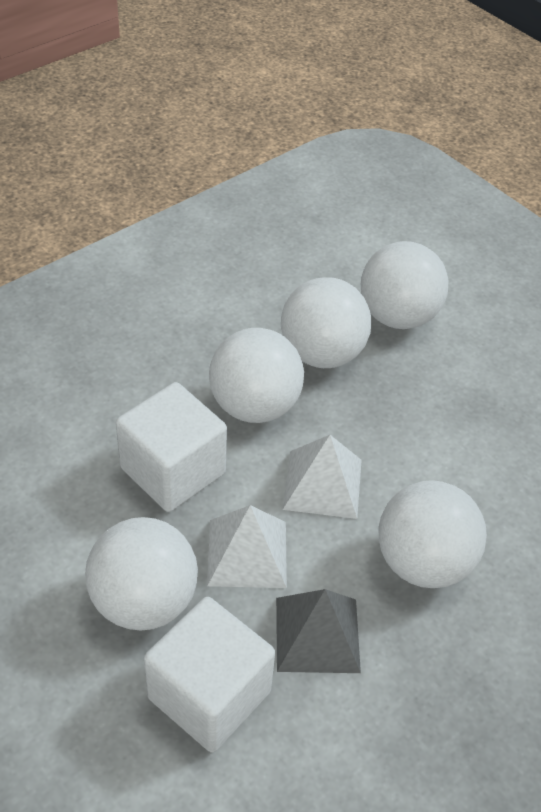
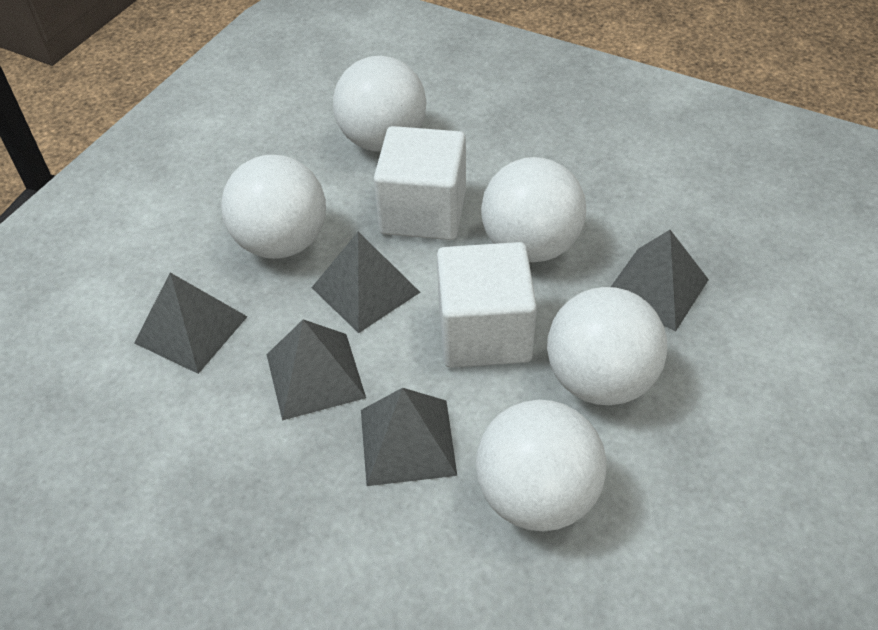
grey pyramid: 1 -> 5
white pyramid: 2 -> 0

